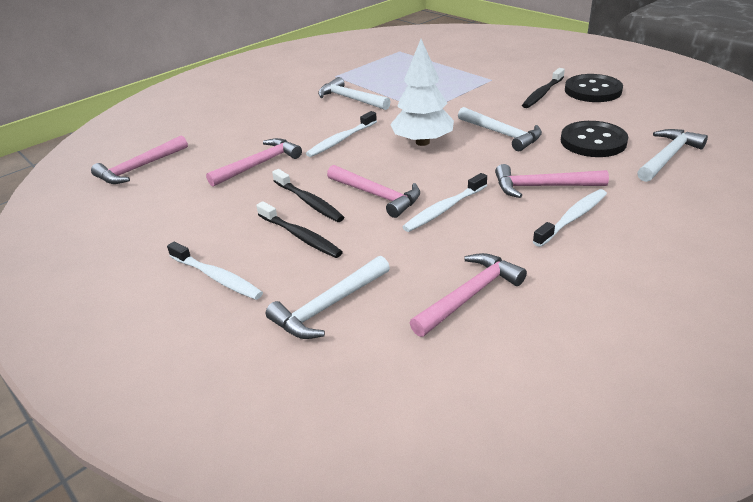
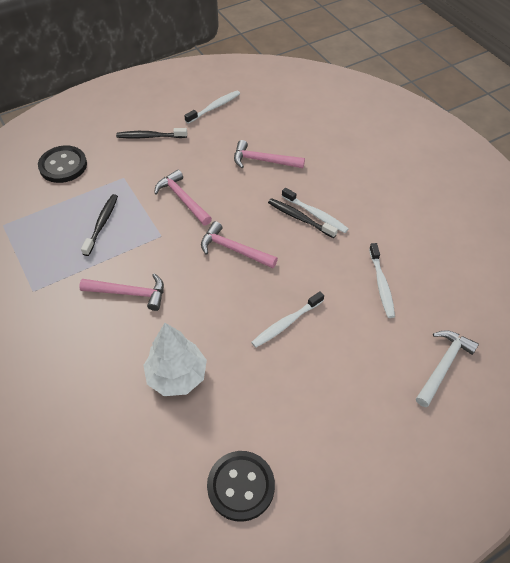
pink hammer: 5 -> 4
white hammer: 4 -> 1

